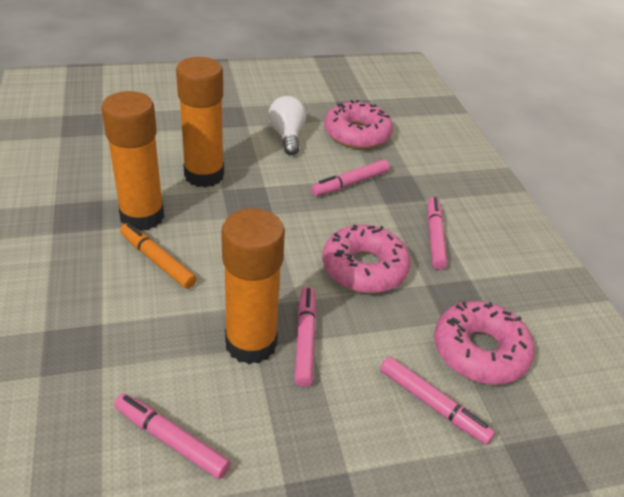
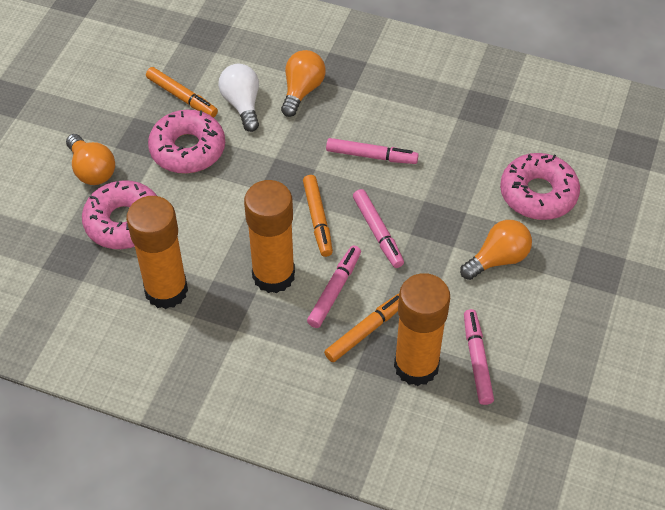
orange light bulb: 0 -> 3
orange marker: 1 -> 3
pink marker: 5 -> 4

